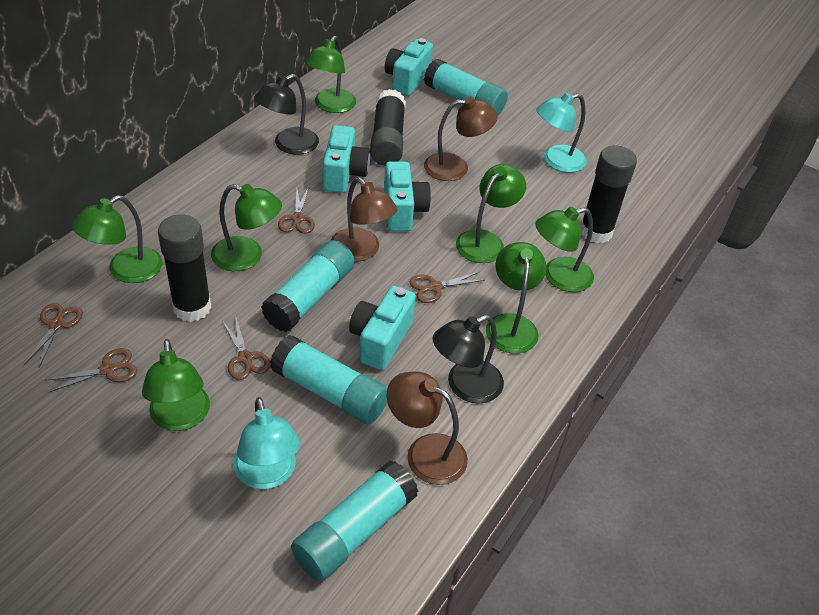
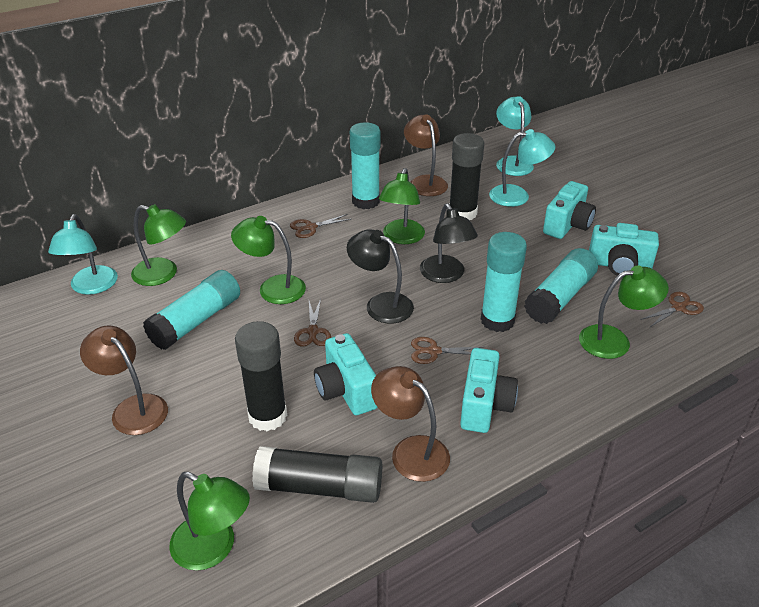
brown scissors: 5 -> 4
green lamp: 7 -> 5
turquoise lamp: 2 -> 3

